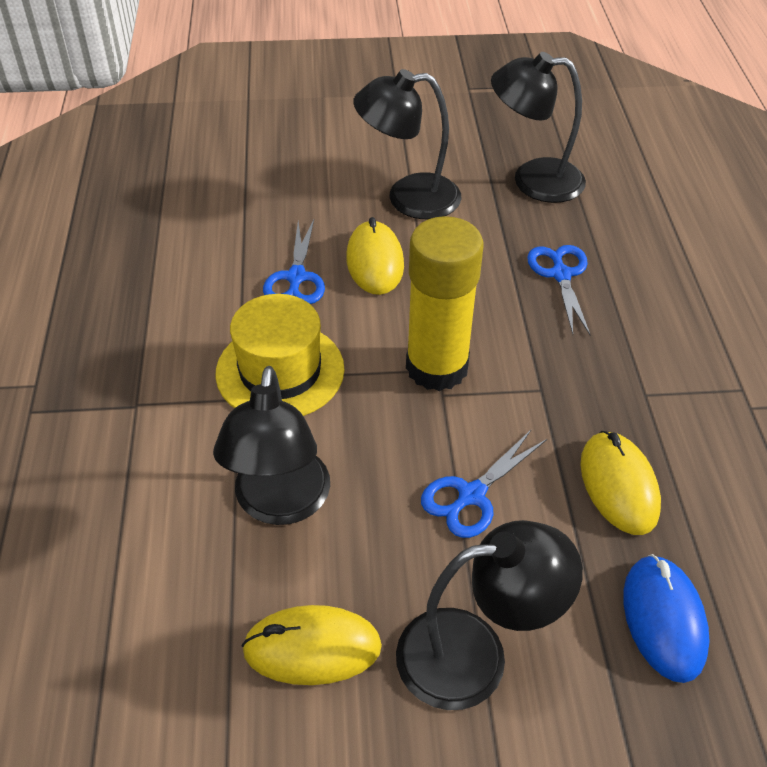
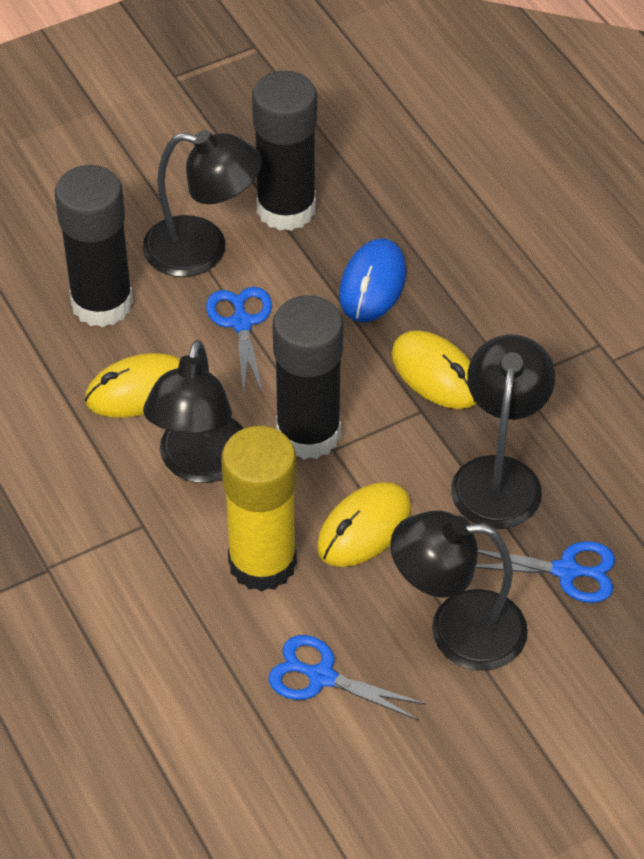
black glue stick: 0 -> 3
yellow hat: 1 -> 0

